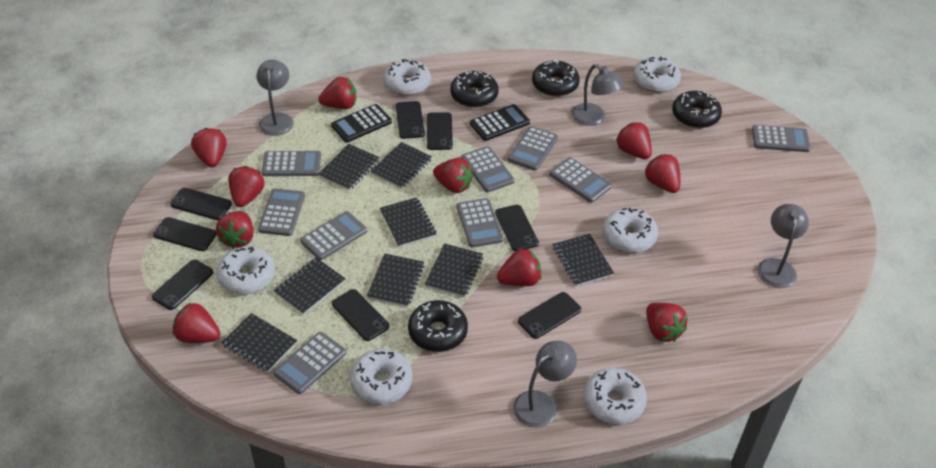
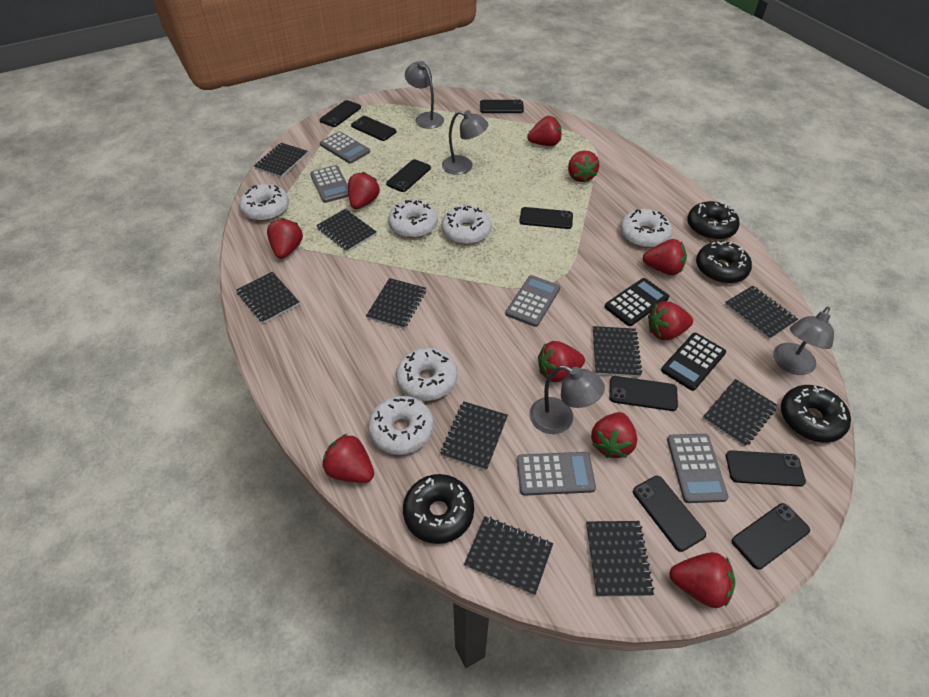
black notebook: 8 -> 10
black phone: 8 -> 9
grey calculator: 9 -> 5

